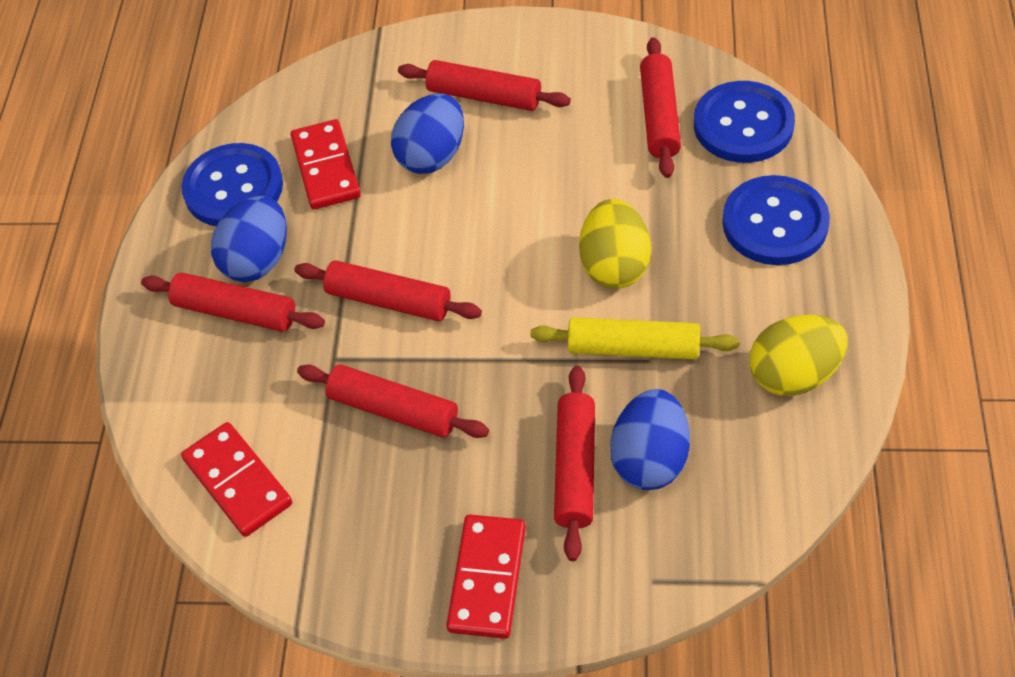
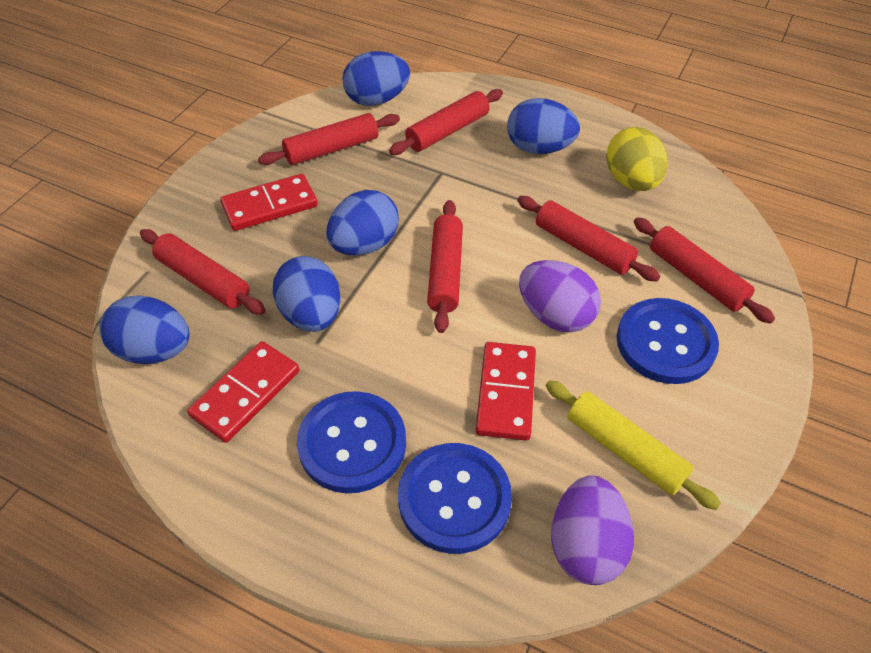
blue egg: 3 -> 5
purple egg: 0 -> 2
yellow egg: 2 -> 1

